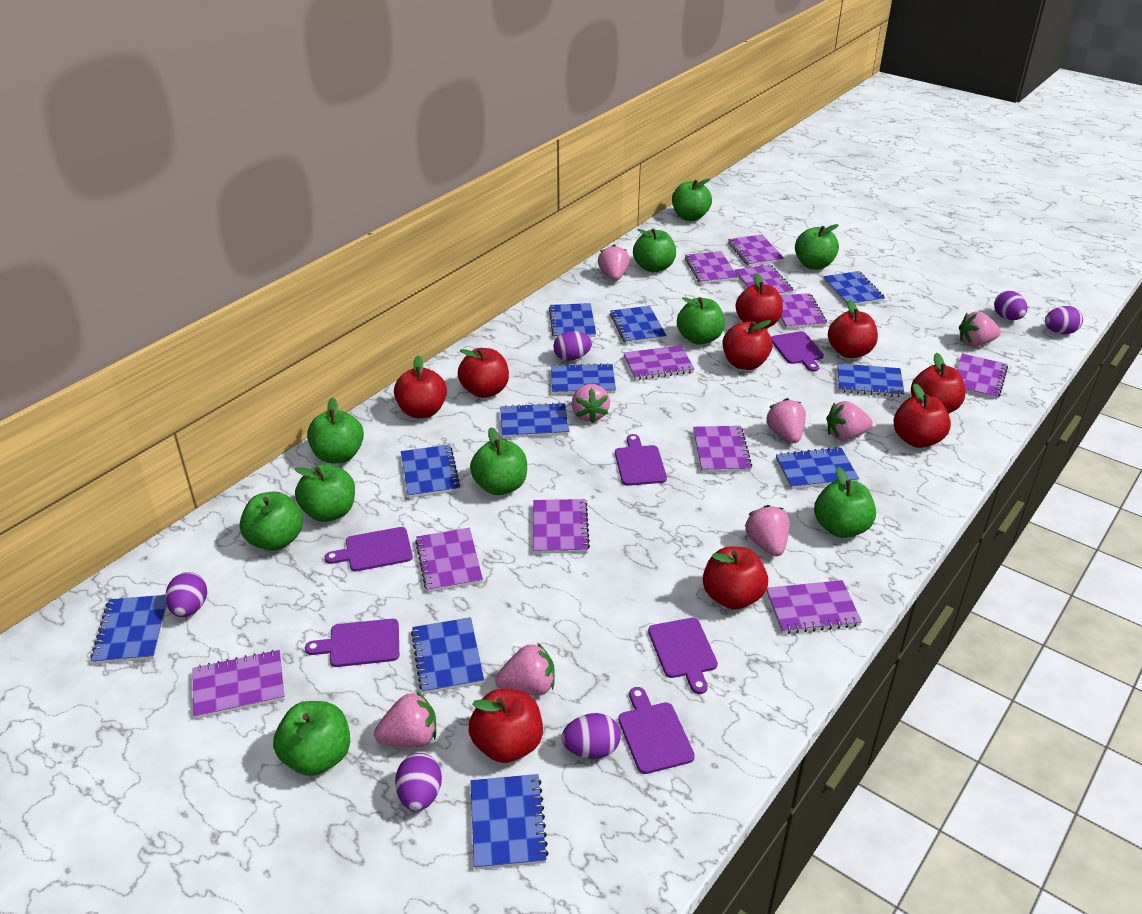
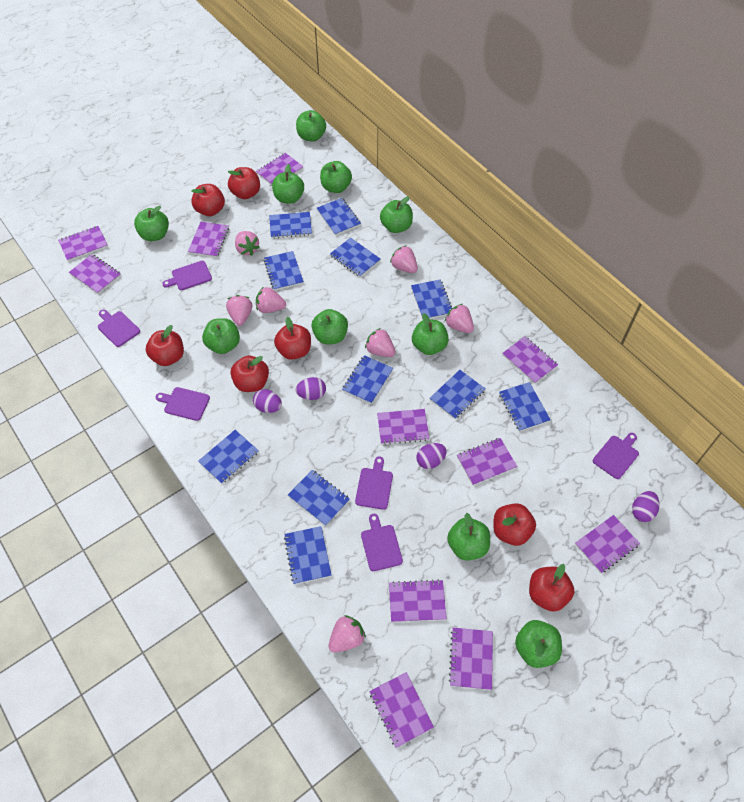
pink strawberry: 8 -> 7
purple egg: 6 -> 4
red apple: 9 -> 7

